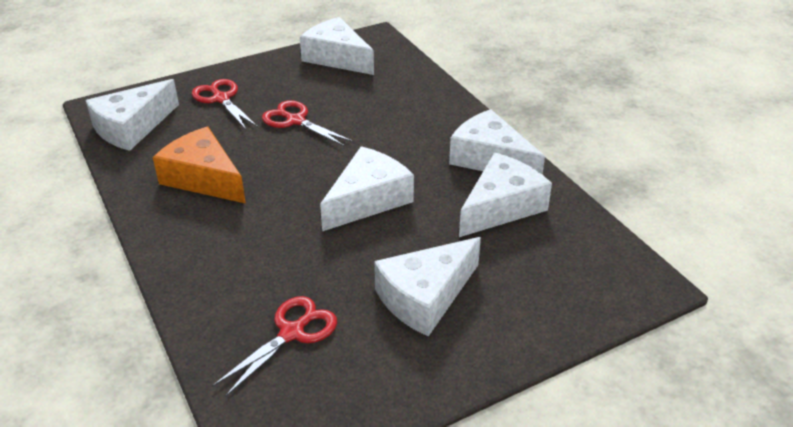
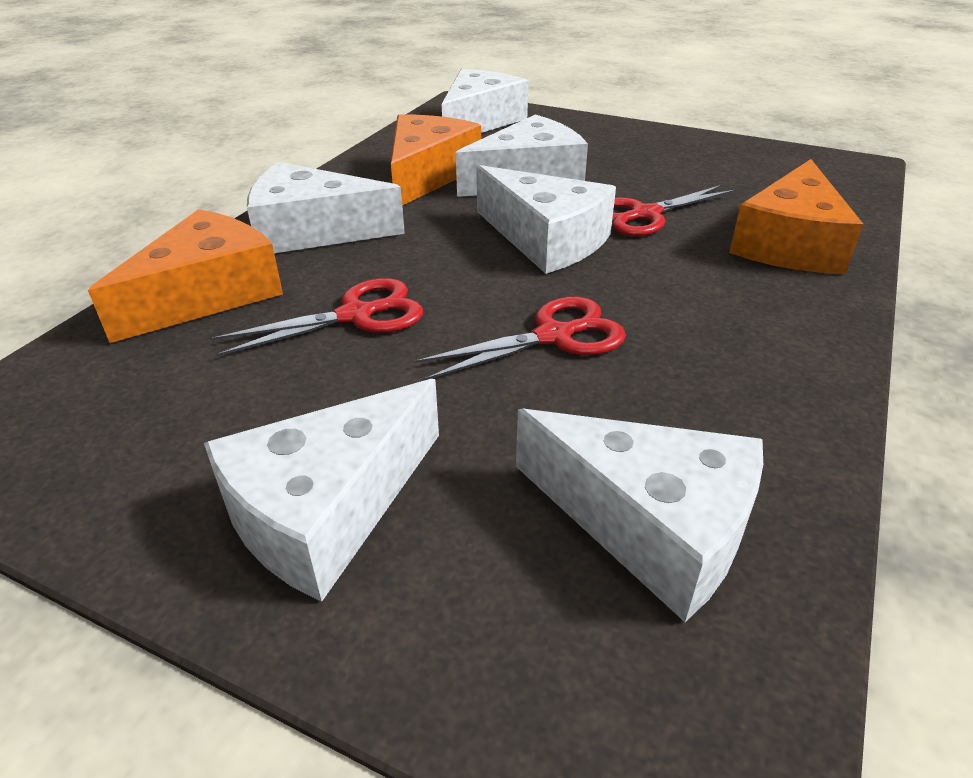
orange cheese: 1 -> 3

